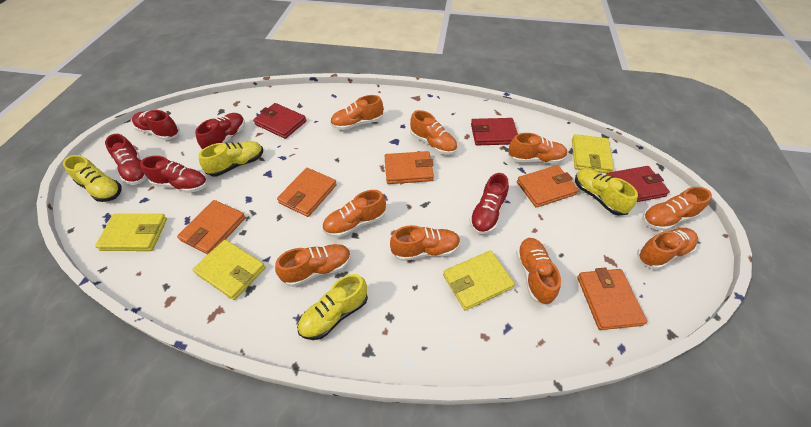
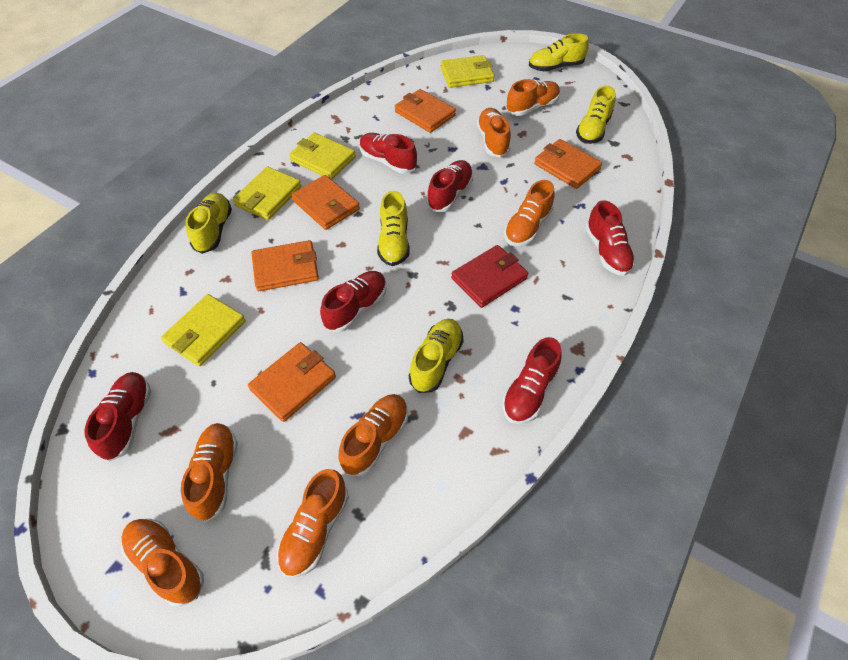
orange shoe: 9 -> 7
red shoe: 5 -> 6
red wallet: 3 -> 1
yellow shoe: 4 -> 5

